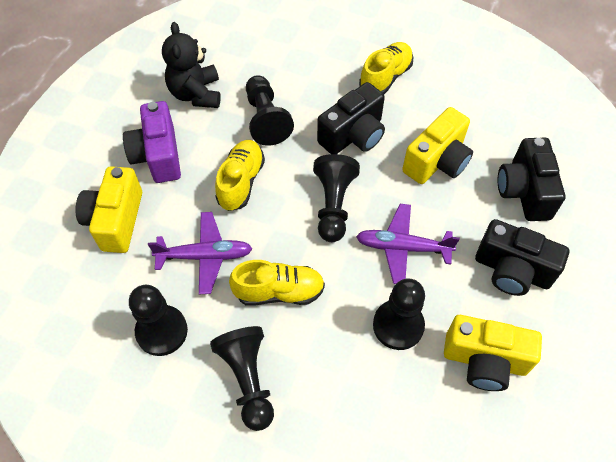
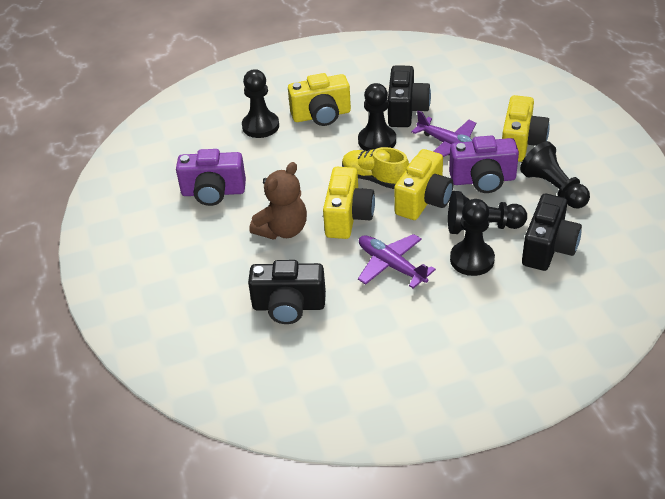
black teddy bear: 1 -> 0
brown teddy bear: 0 -> 1
purple camera: 1 -> 2
yellow camera: 3 -> 4
yellow shoe: 3 -> 1

